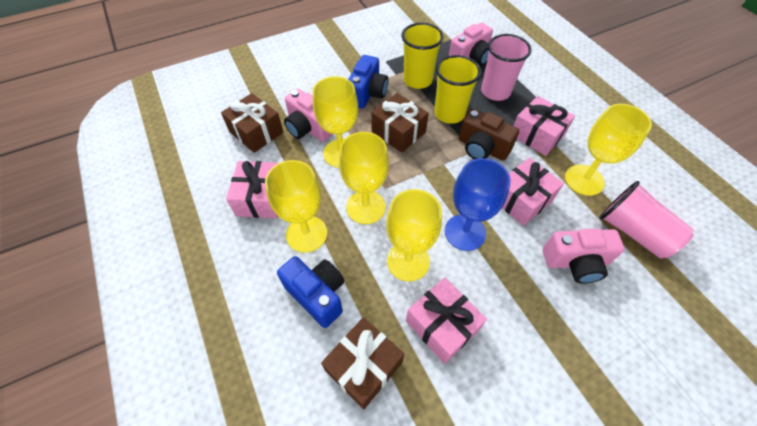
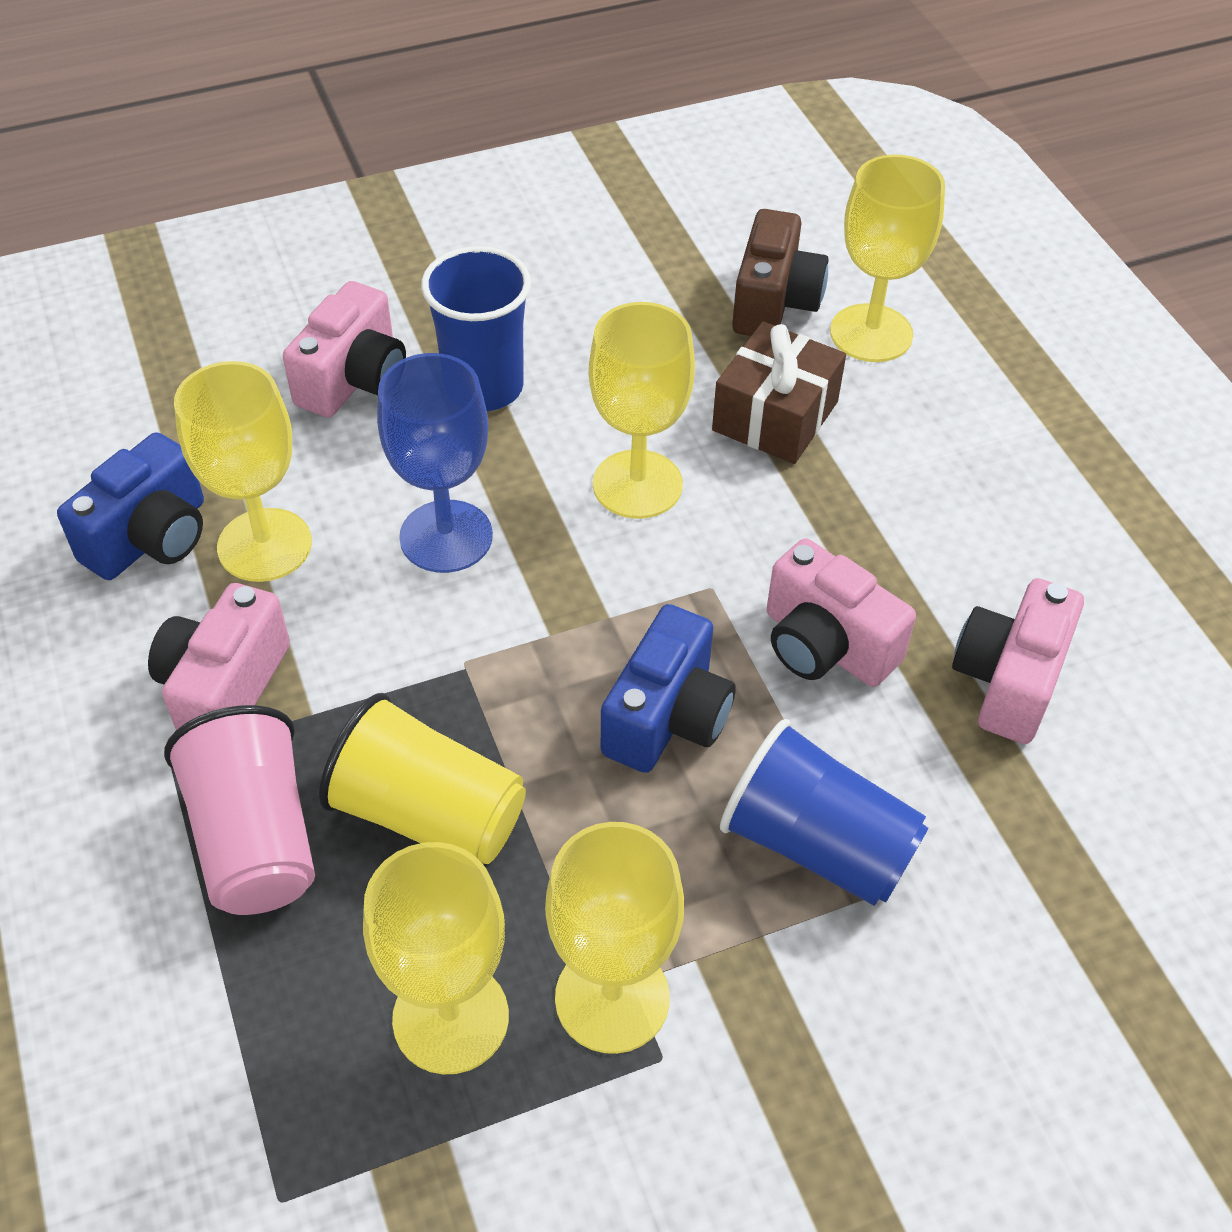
blue cup: 0 -> 2
brown gift: 3 -> 1
pink camera: 3 -> 4
pink cup: 2 -> 1
pink gift: 4 -> 0
yellow cup: 2 -> 1

